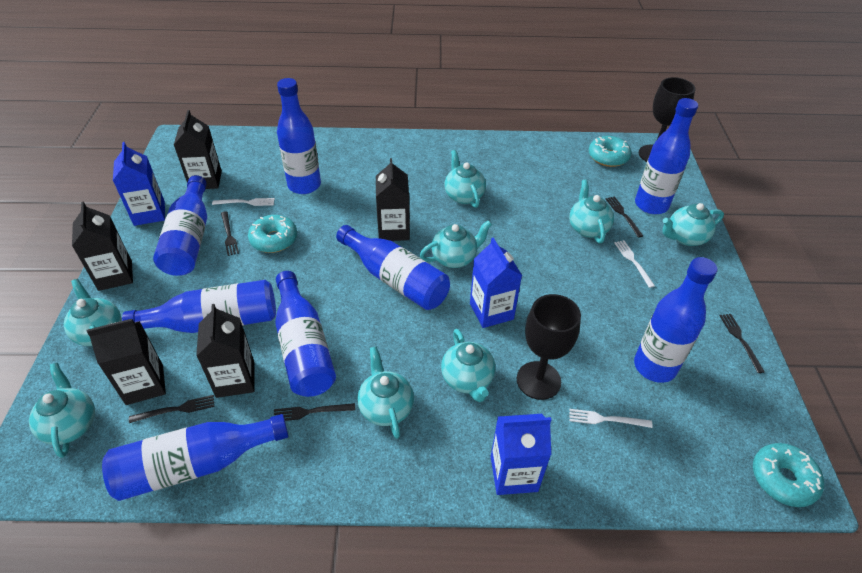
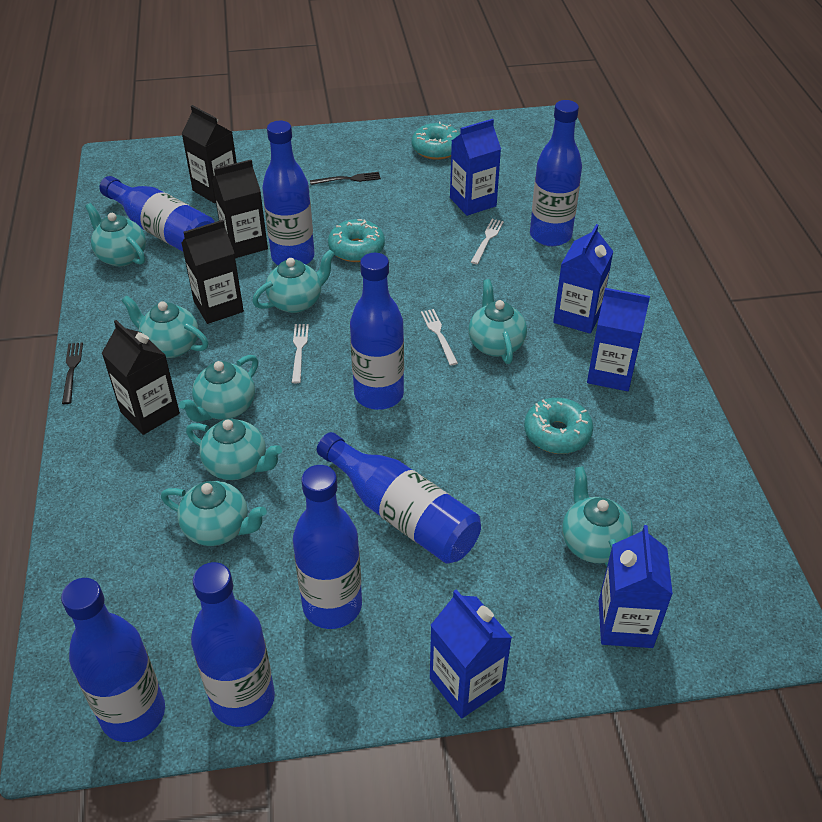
black carton: 5 -> 4
black fork: 5 -> 2
black goblet: 2 -> 0
blue carton: 3 -> 5

